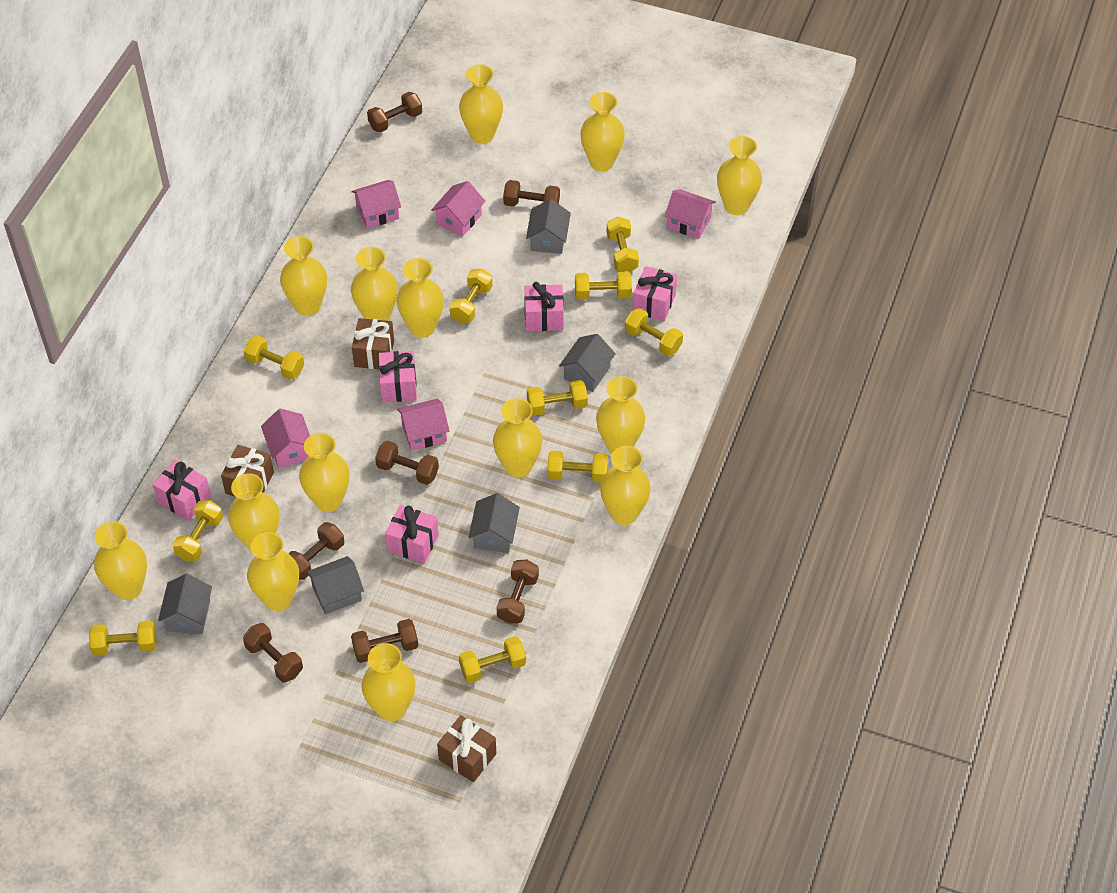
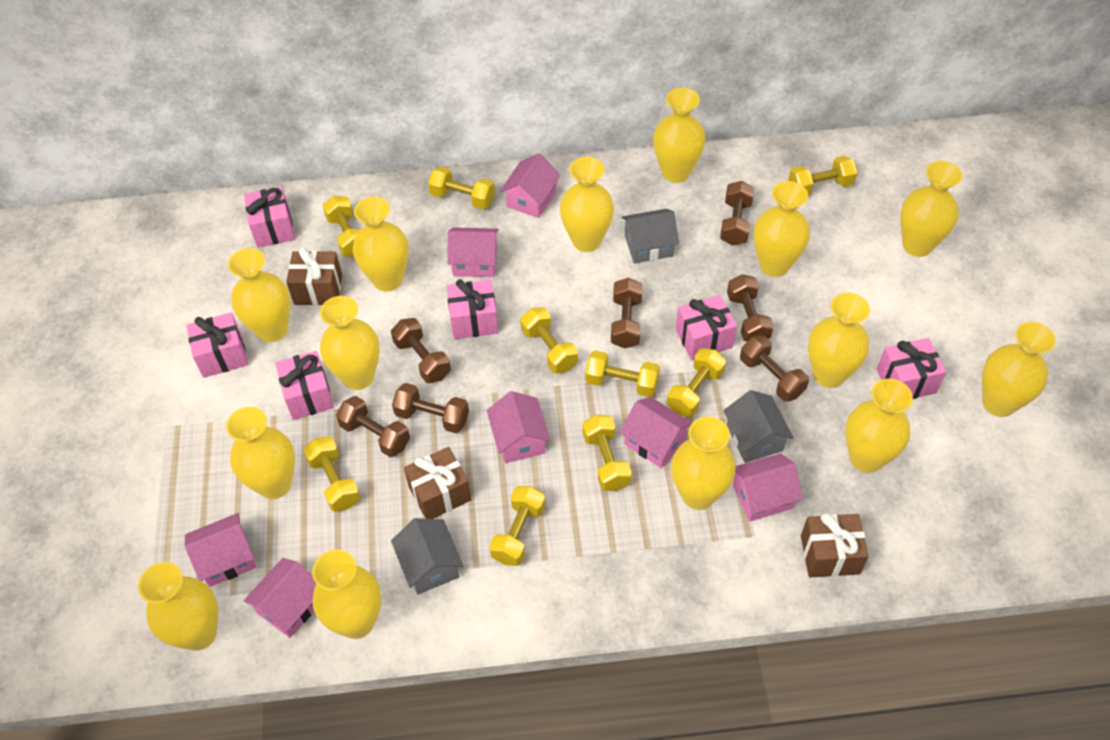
grey house: 5 -> 3
pink gift: 5 -> 6
pink house: 5 -> 7
yellow dumbbell: 10 -> 9

